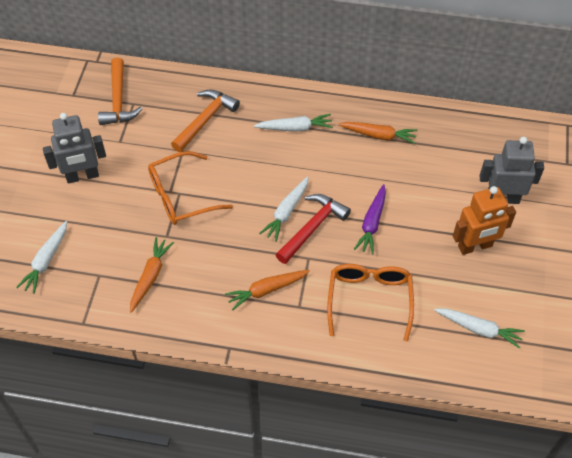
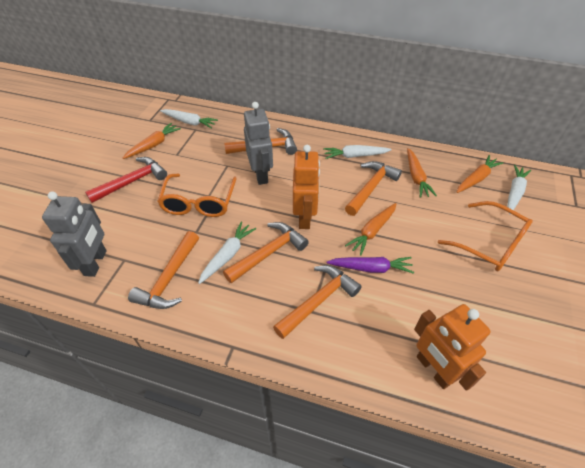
orange carrot: 3 -> 4
orange hammer: 2 -> 5
orange robot: 1 -> 2

